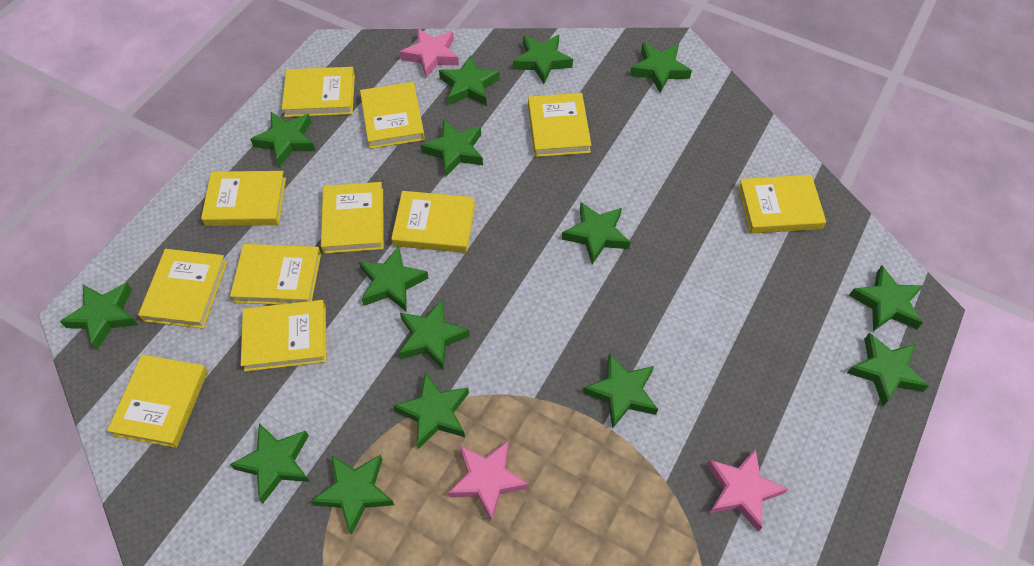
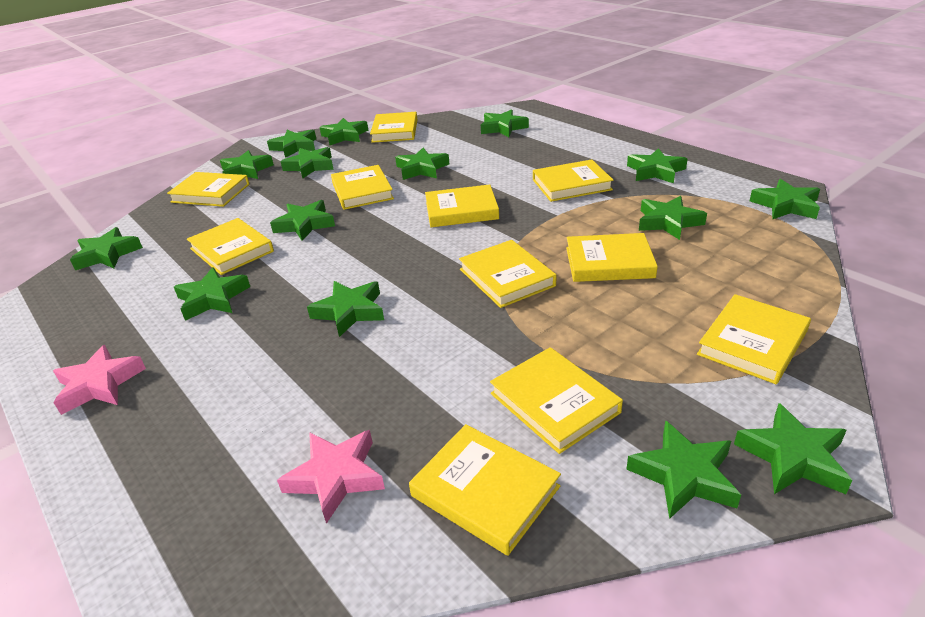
pink star: 3 -> 2

